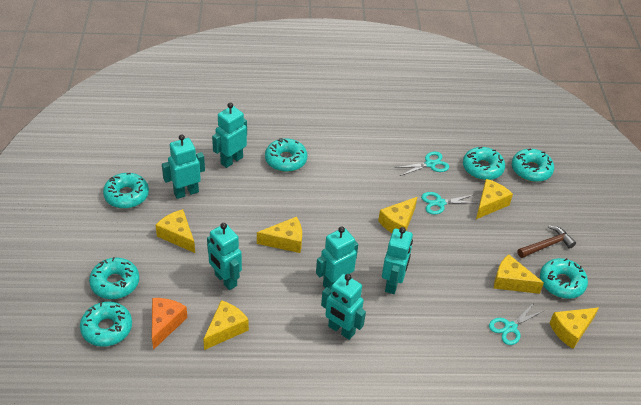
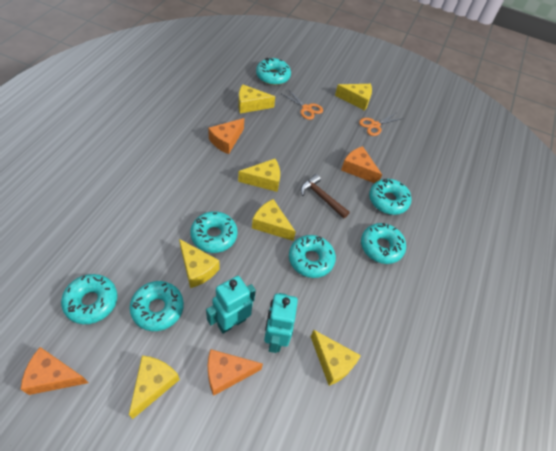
orange cheese: 1 -> 4
orange scissors: 0 -> 2
turquoise robot: 6 -> 2
turquoise scissors: 3 -> 0

